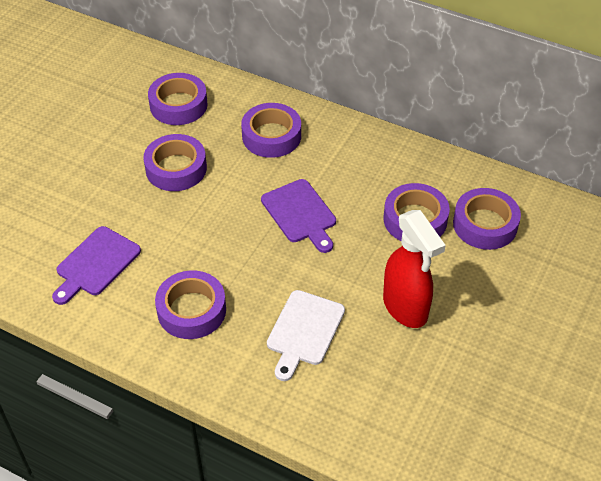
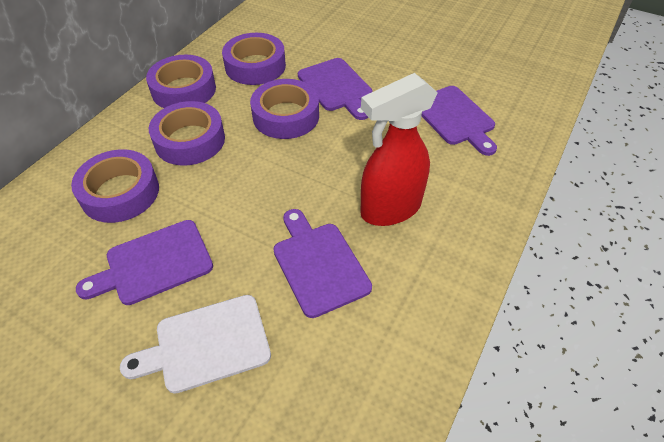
purple cutting board: 2 -> 4
purple tape: 6 -> 5

